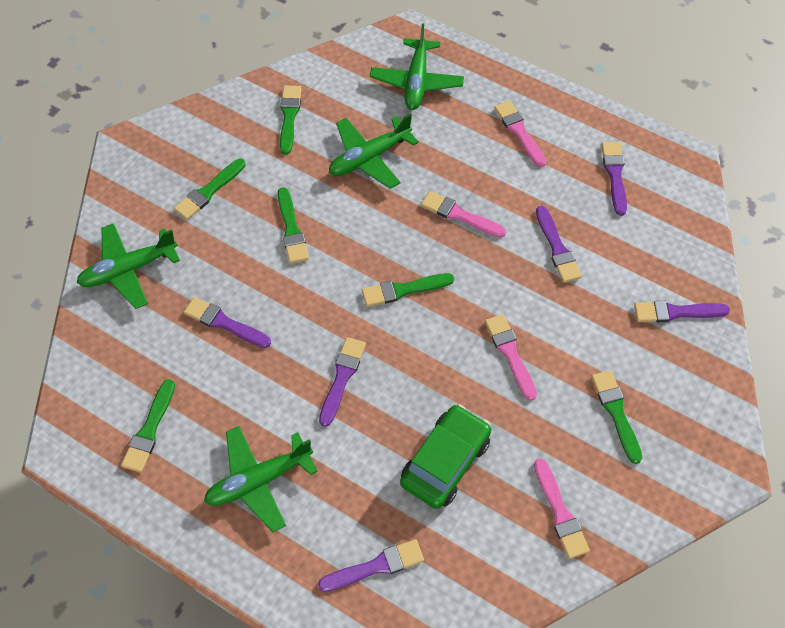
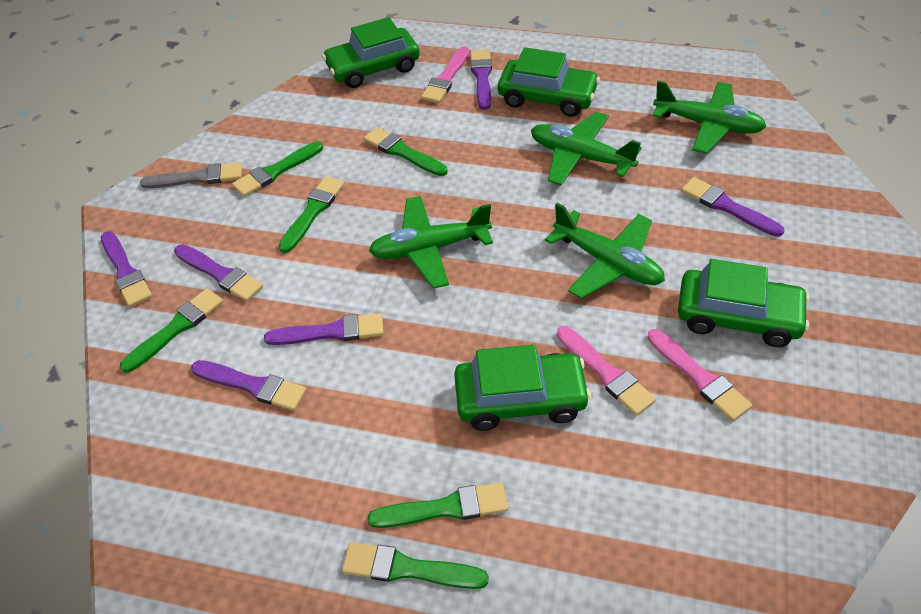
green car: 1 -> 4
grey brush: 0 -> 1
pink brush: 4 -> 3

